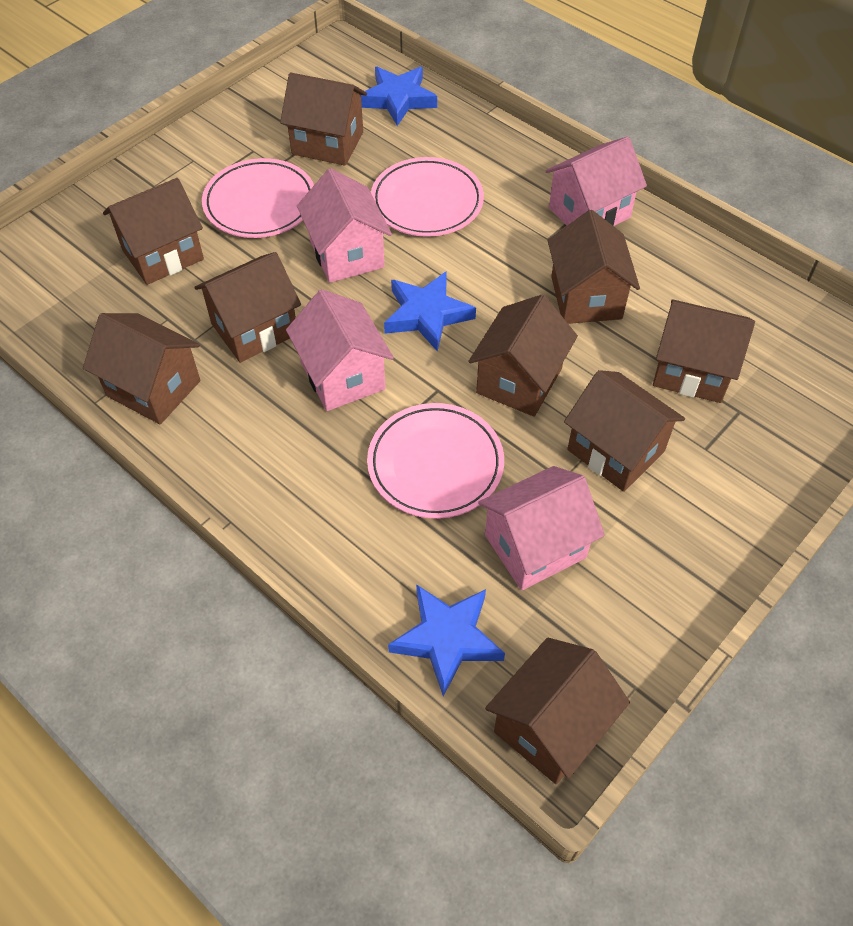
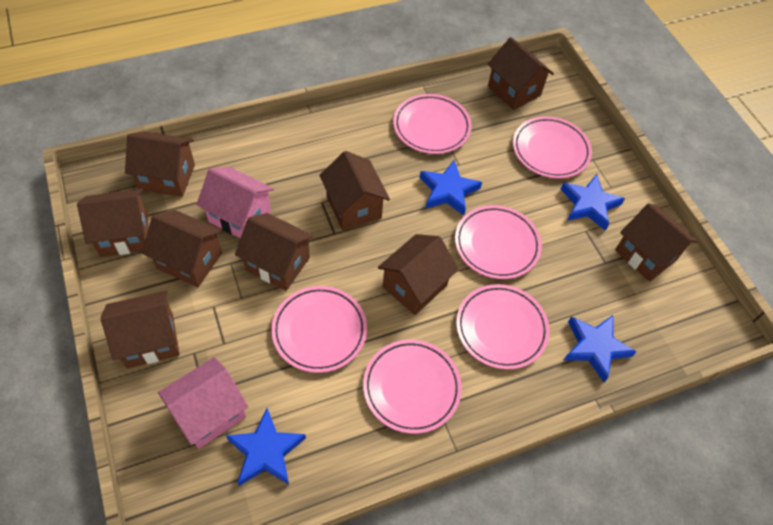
blue star: 3 -> 4
pink house: 4 -> 2
pink plate: 3 -> 6

